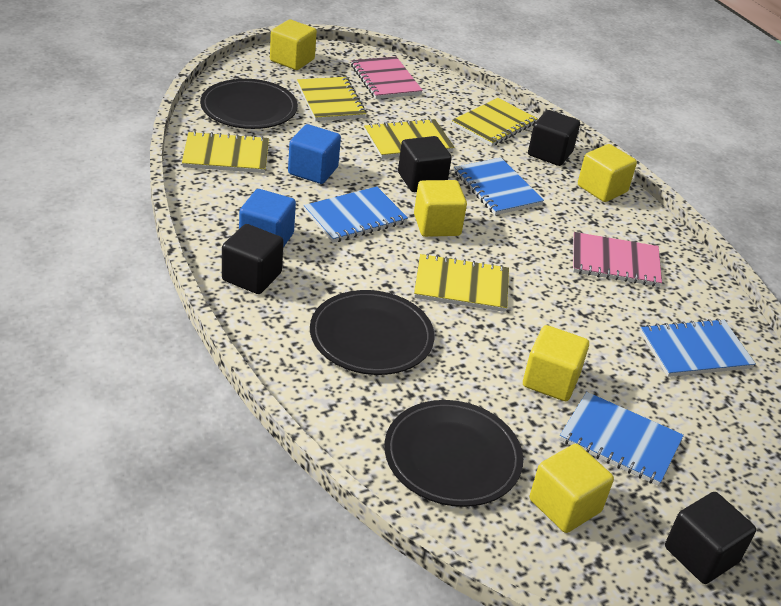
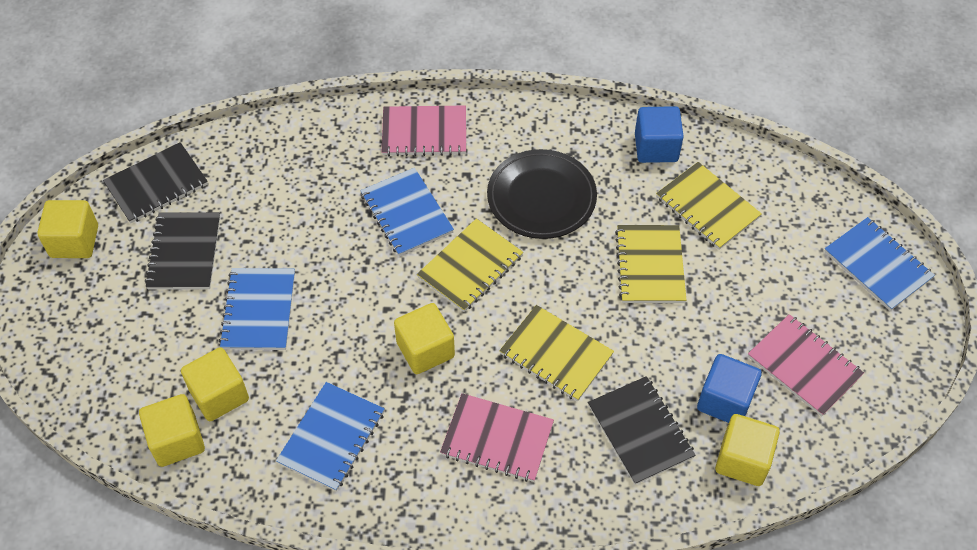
black cube: 4 -> 0
black notebook: 0 -> 3
black plate: 3 -> 1
pink notebook: 2 -> 3
yellow notebook: 5 -> 4

